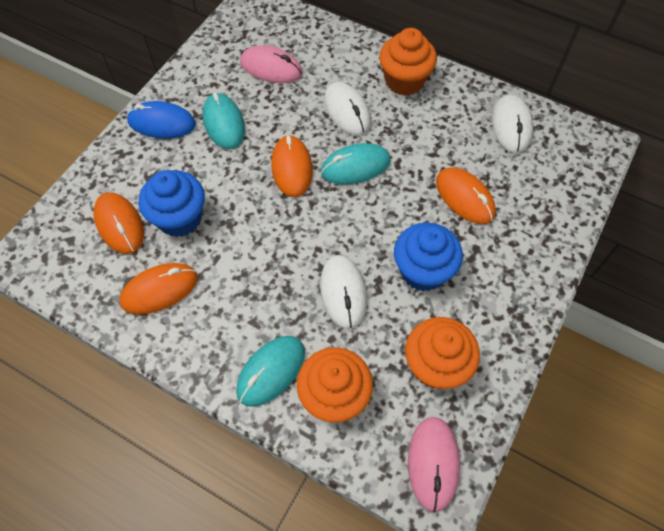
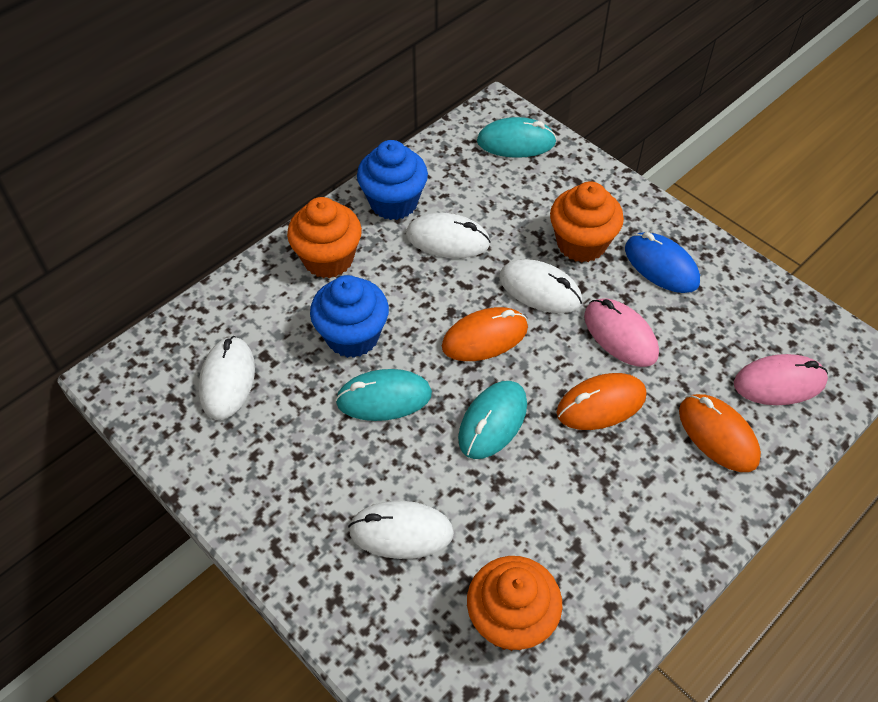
orange mouse: 4 -> 3
white mouse: 3 -> 4

